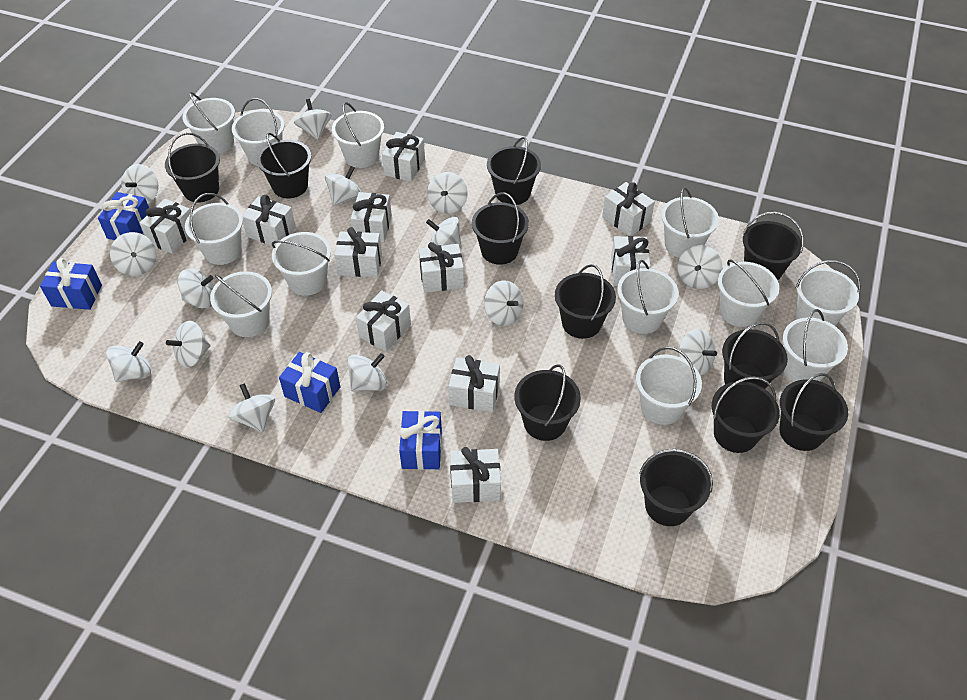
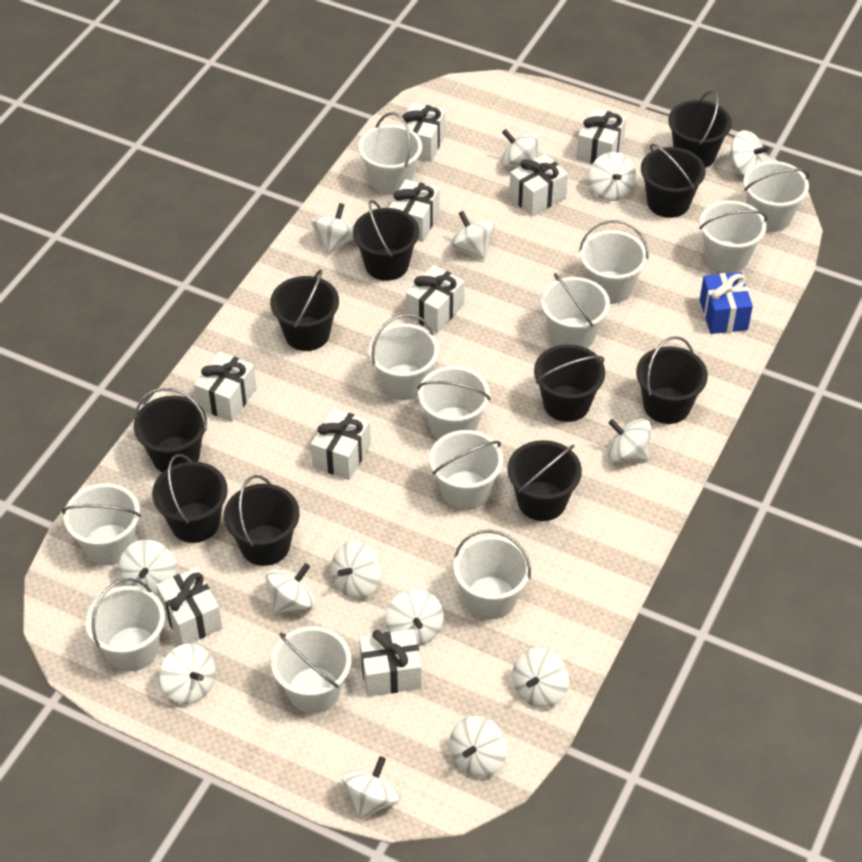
black bucket: 11 -> 10
blue gift: 4 -> 1
white gift: 11 -> 9

